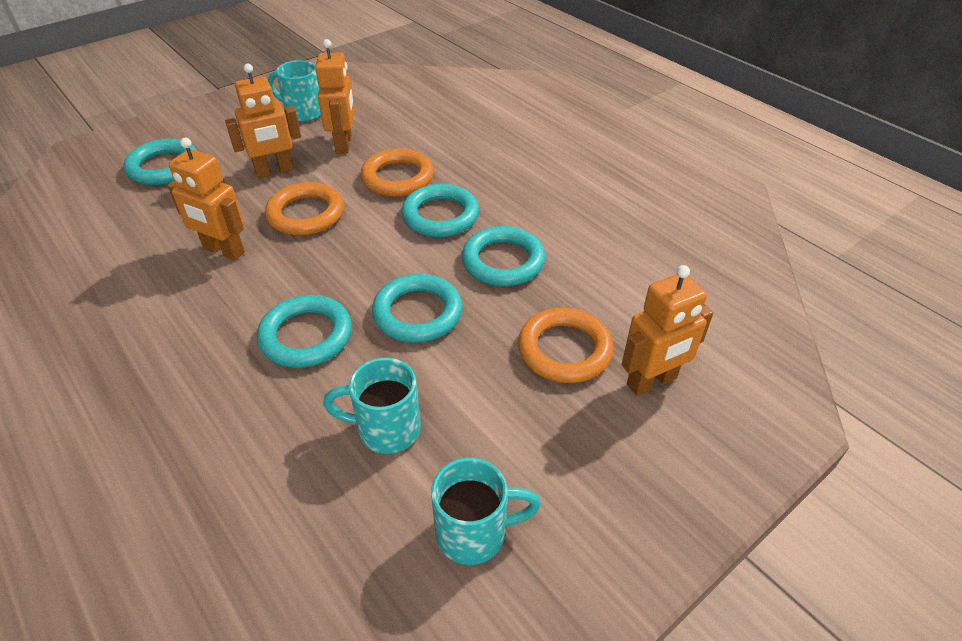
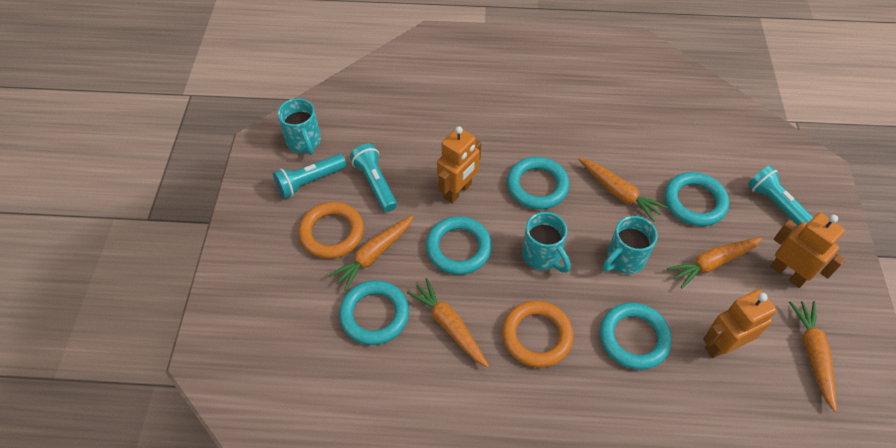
orange carrot: 0 -> 5
orange ring: 3 -> 2
orange robot: 4 -> 3
turquoise flashlight: 0 -> 3

